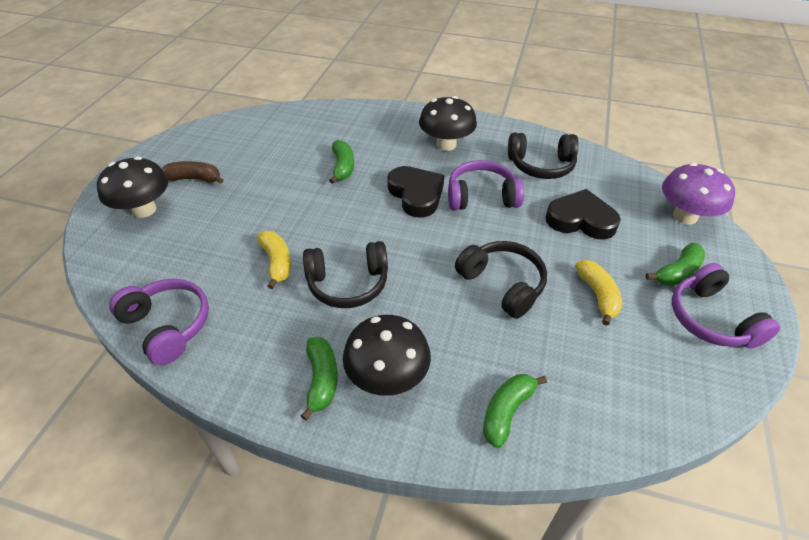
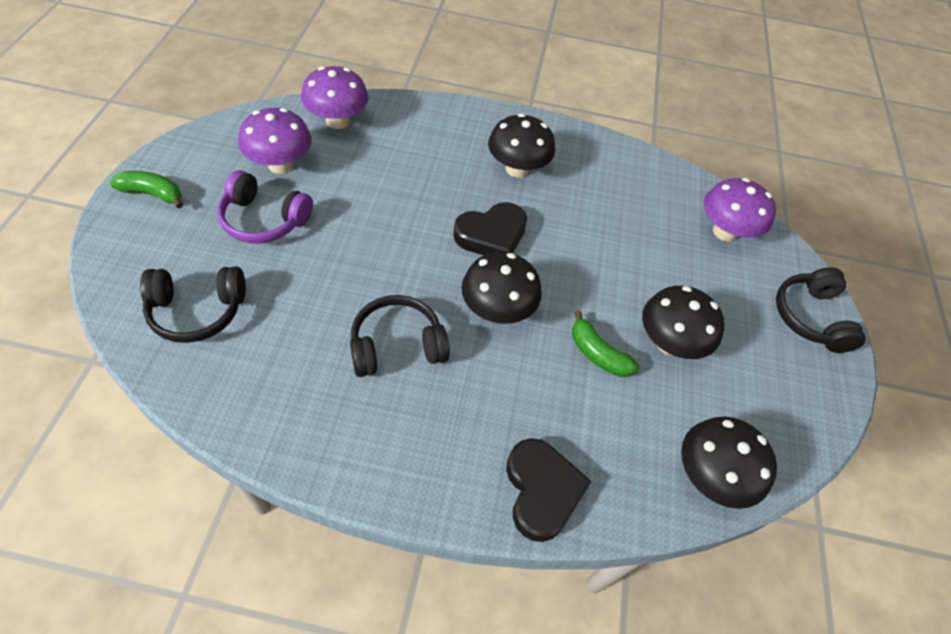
black mushroom: 3 -> 4
brown banana: 1 -> 0
green banana: 4 -> 2
purple headphones: 3 -> 1
purple mushroom: 1 -> 3
yellow banana: 2 -> 0

